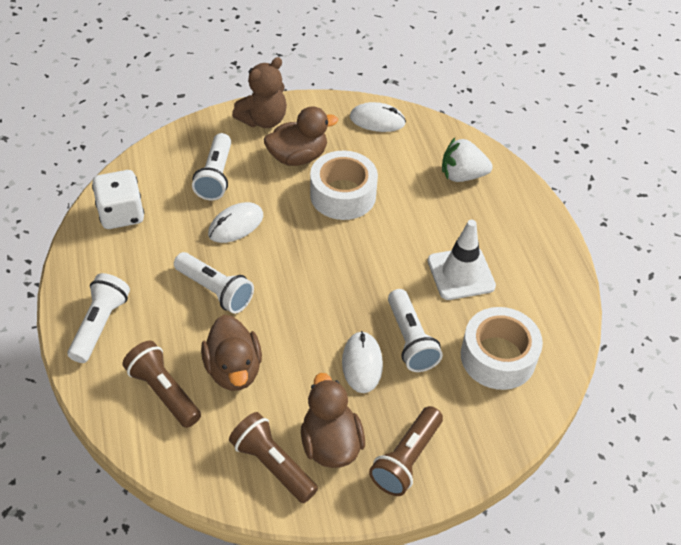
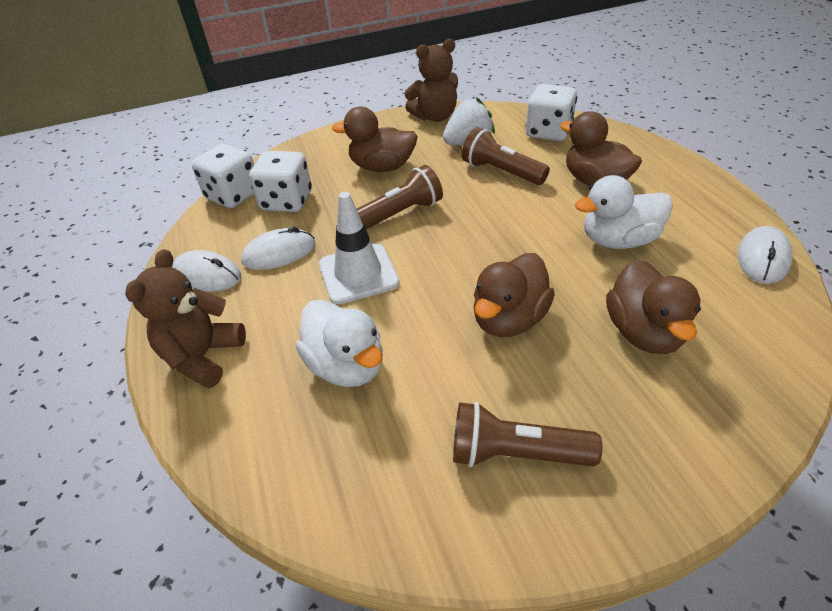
brown duck: 3 -> 4
brown teddy bear: 1 -> 2
white dice: 1 -> 3
white duck: 0 -> 2
white flashlight: 4 -> 0
white tape: 2 -> 0

